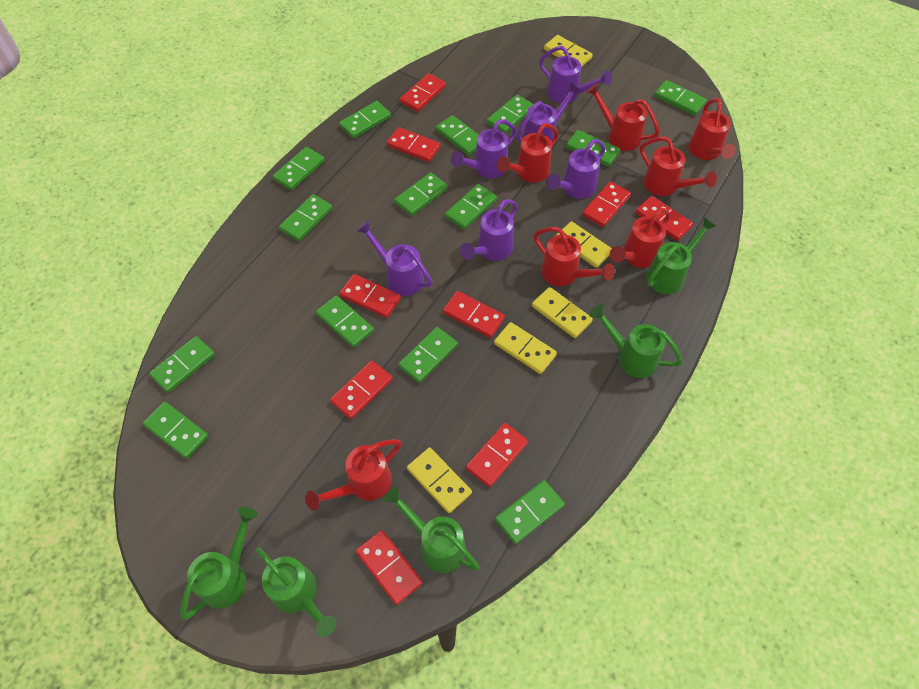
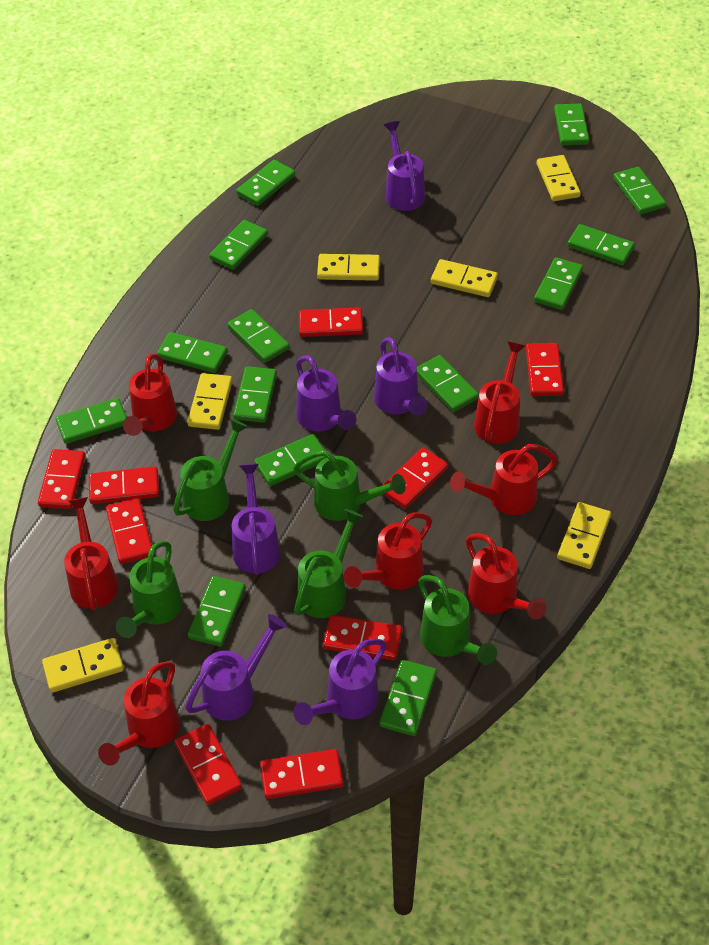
yellow domino: 5 -> 6

